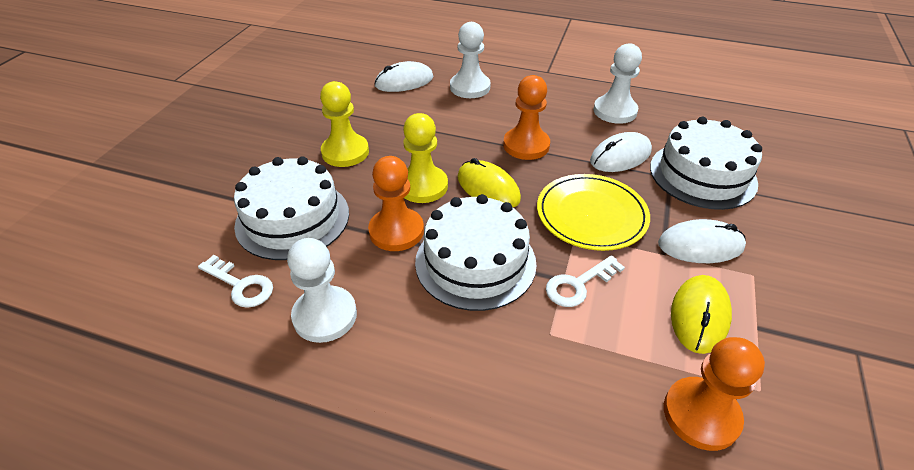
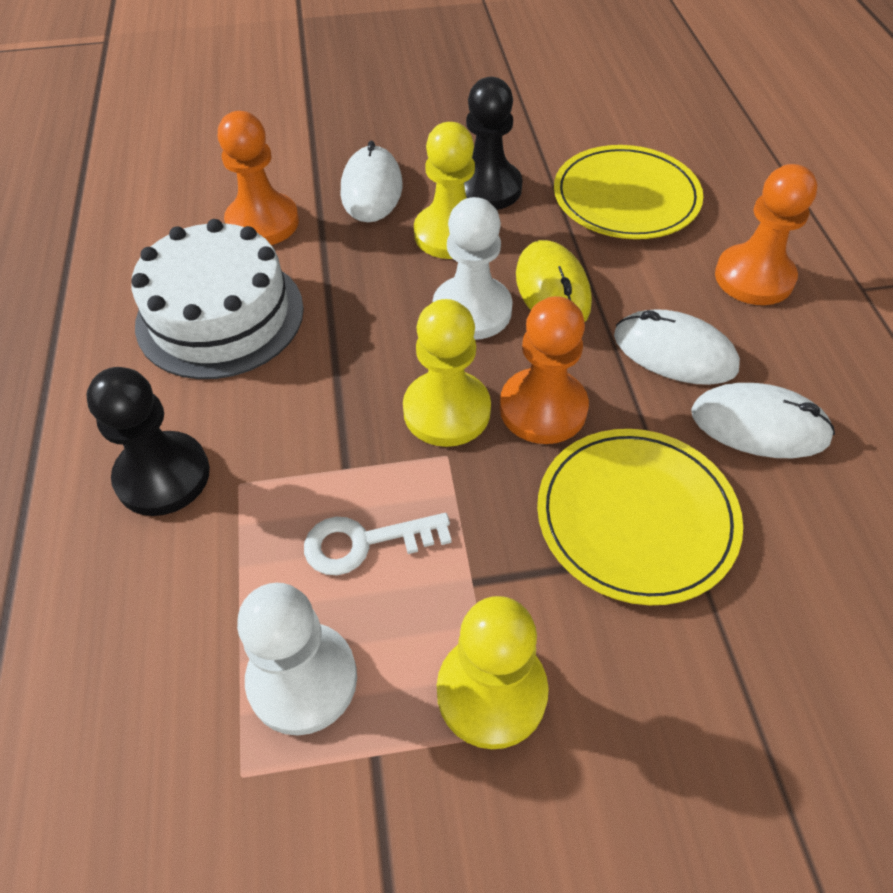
black pawn: 0 -> 2
white cake: 3 -> 1
white key: 2 -> 1
white pawn: 3 -> 2
yellow mouse: 2 -> 1
yellow pawn: 2 -> 3
yellow plate: 1 -> 2

